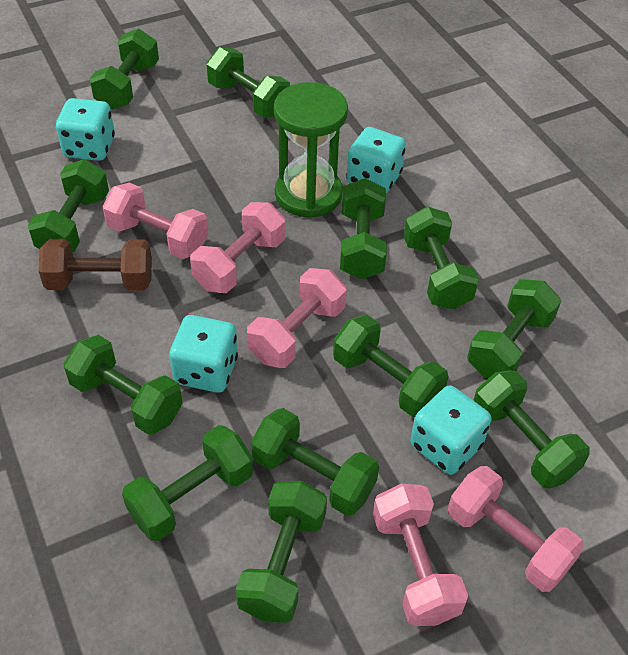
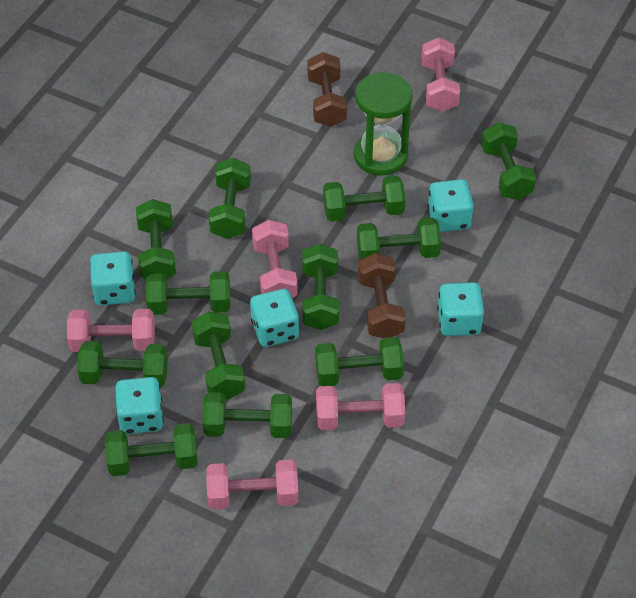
brown dumbbell: 1 -> 2
turquoise dice: 4 -> 5

